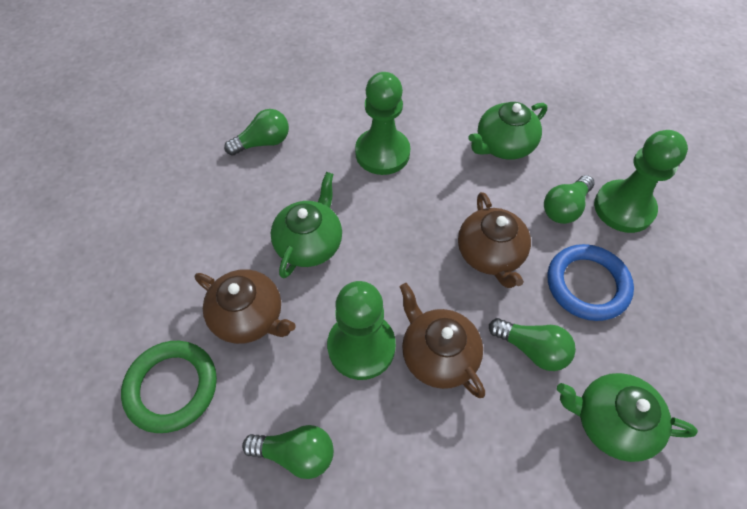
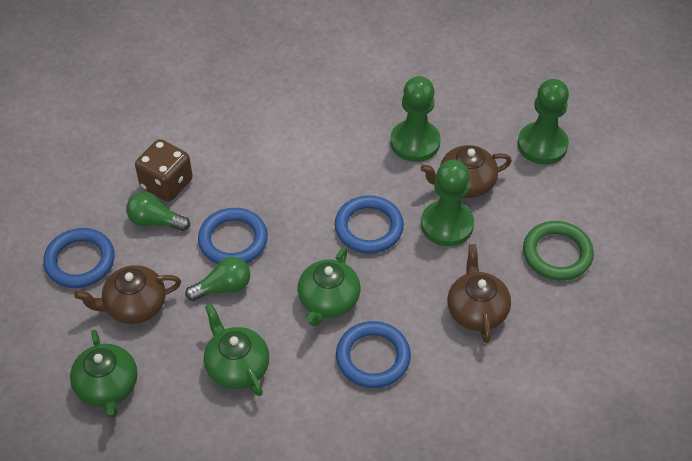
blue ring: 1 -> 4
brown dice: 0 -> 1
green light bulb: 4 -> 2

